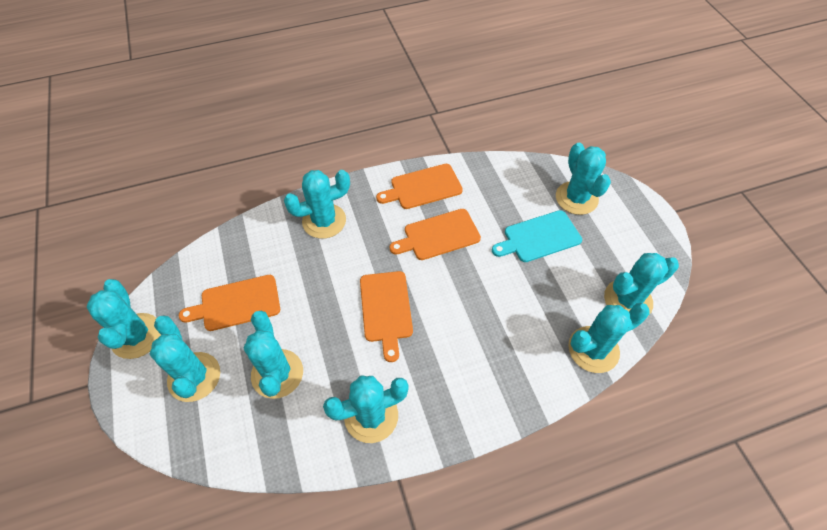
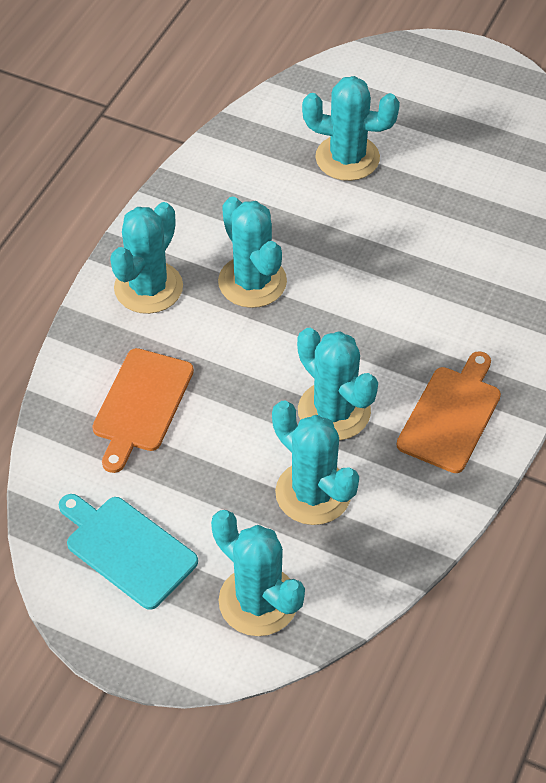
orange cutting board: 4 -> 2
turquoise cactus: 8 -> 6

